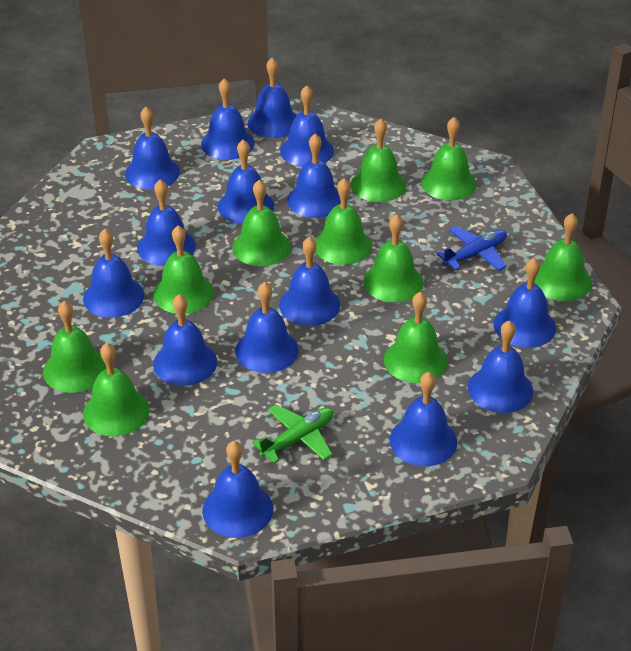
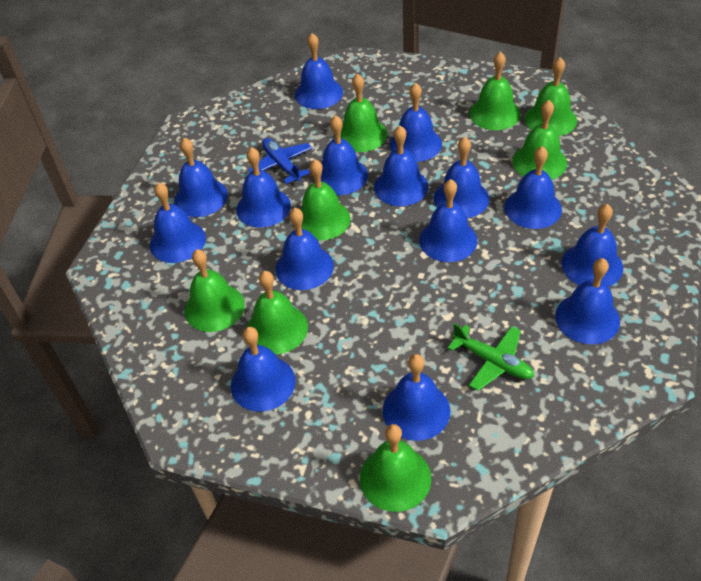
green bell: 10 -> 8

